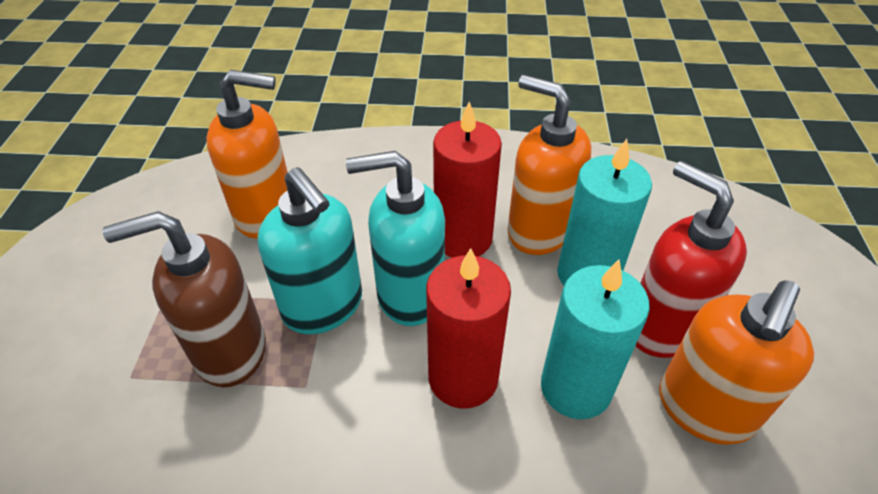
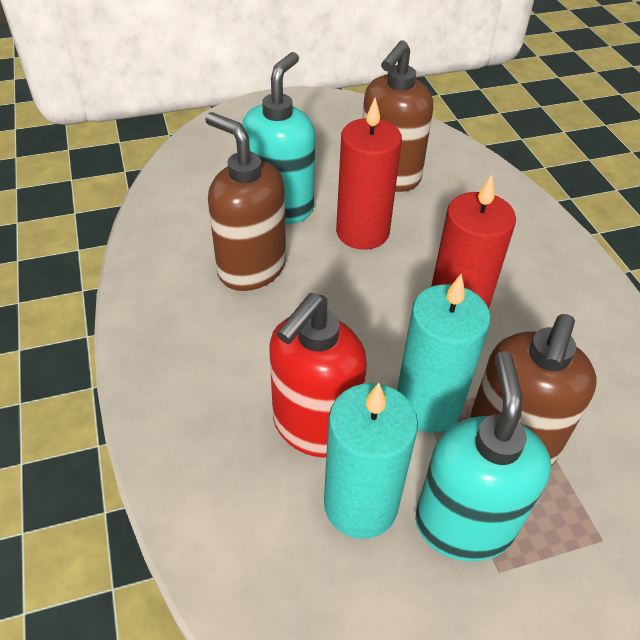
brown soap dispenser: 1 -> 3
orange soap dispenser: 3 -> 0

